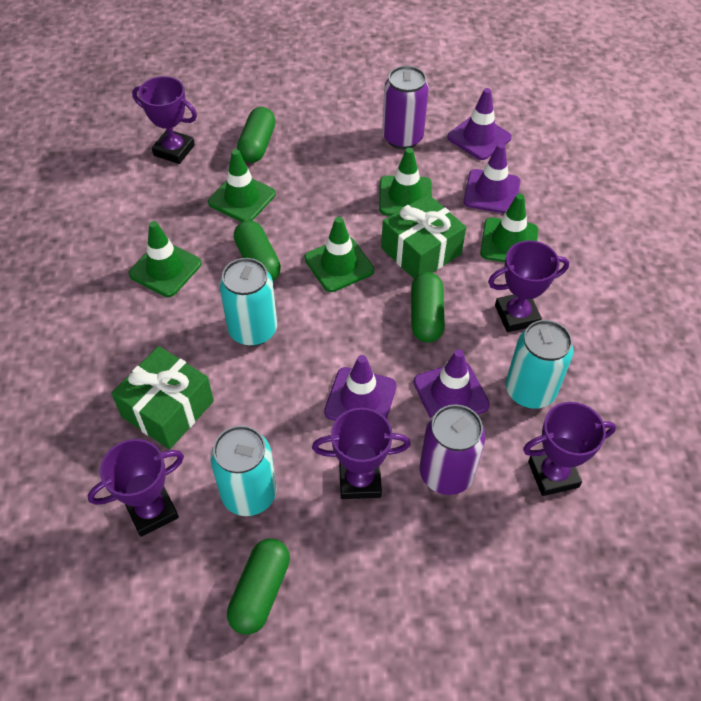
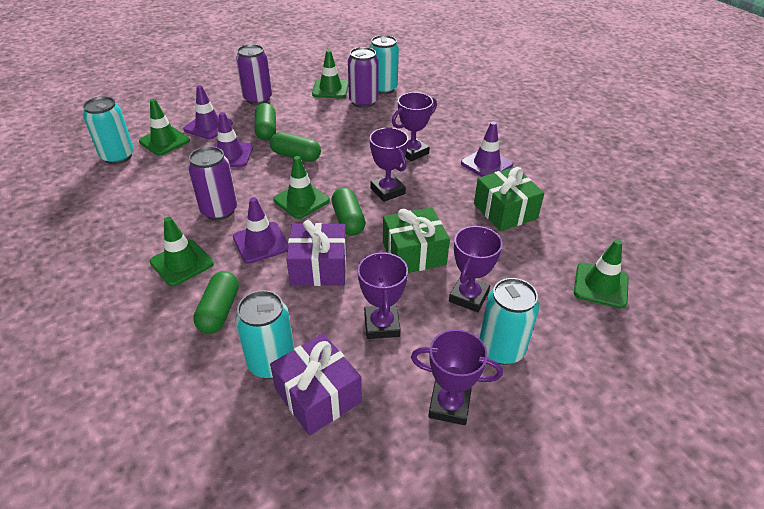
purple can: 2 -> 3
purple gift: 0 -> 2
turquoise can: 3 -> 4

